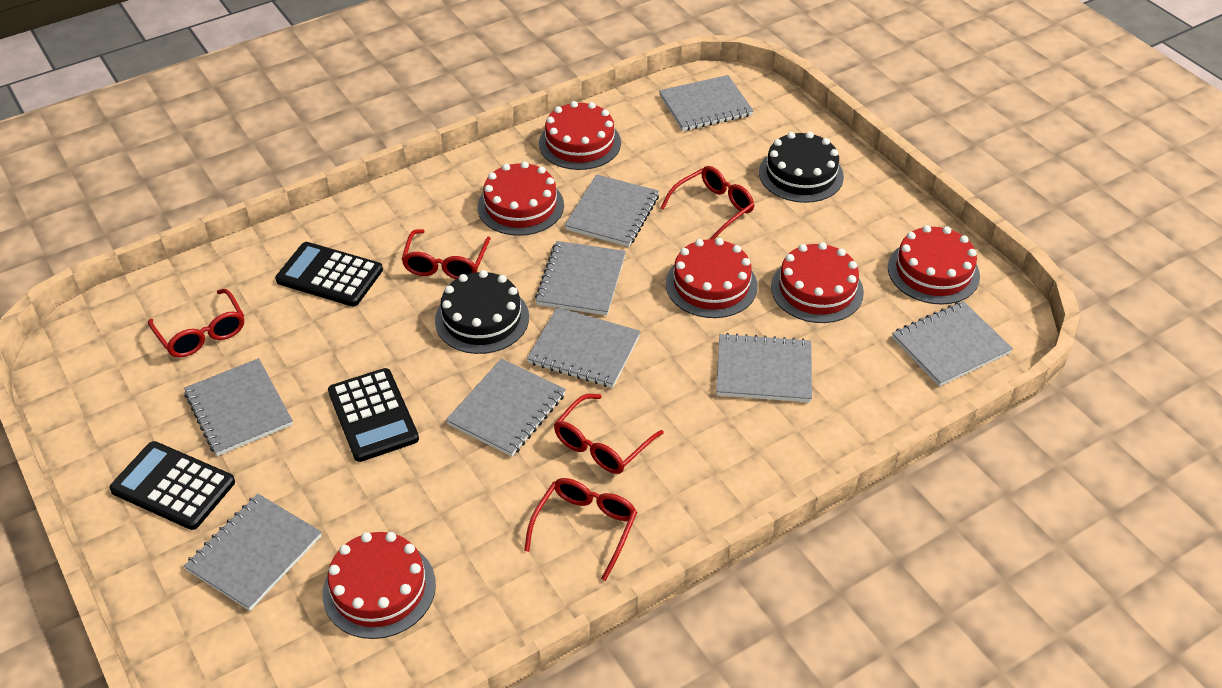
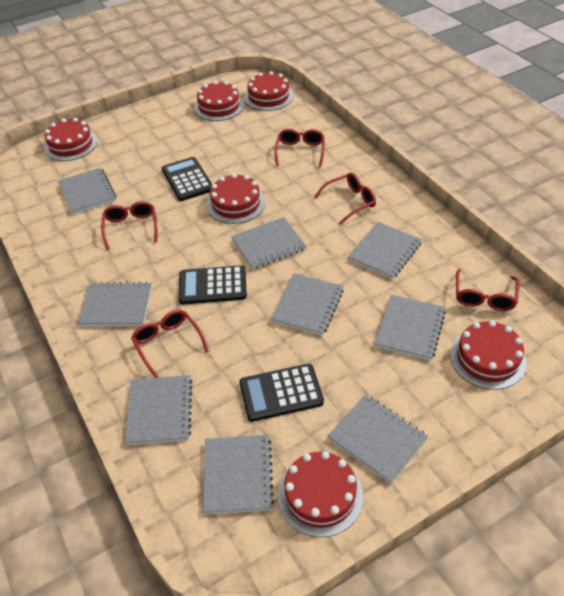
black cake: 2 -> 0

